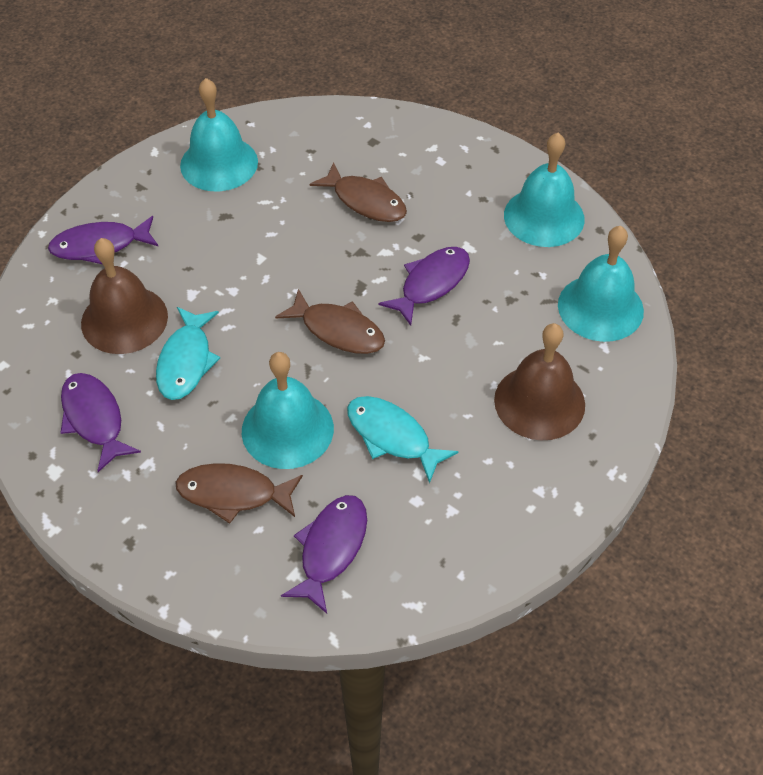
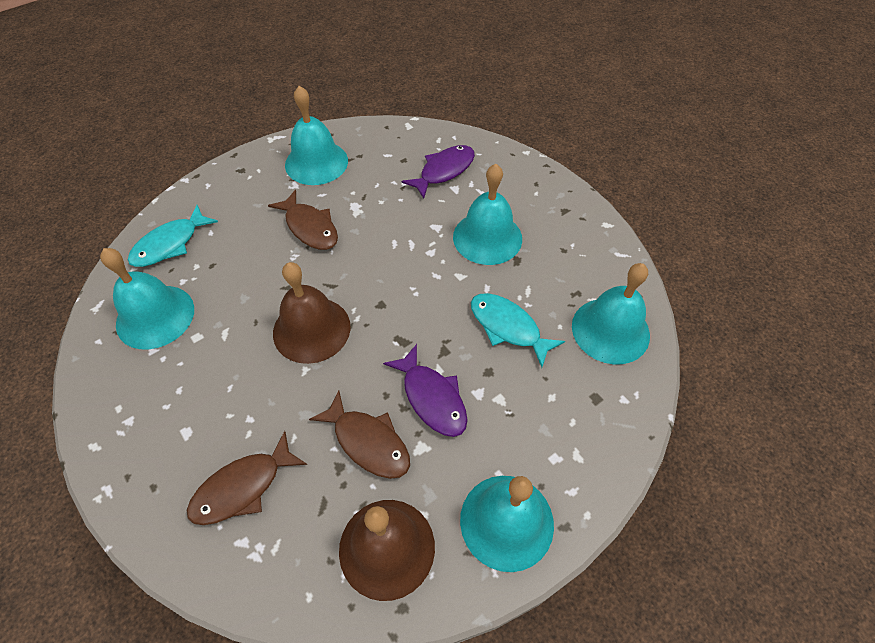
purple fish: 4 -> 2
turquoise bell: 4 -> 5

